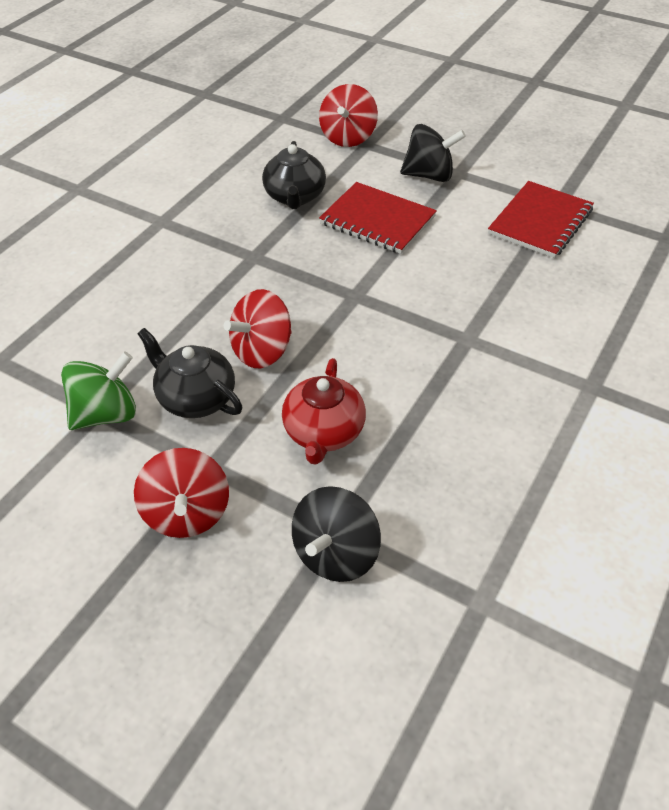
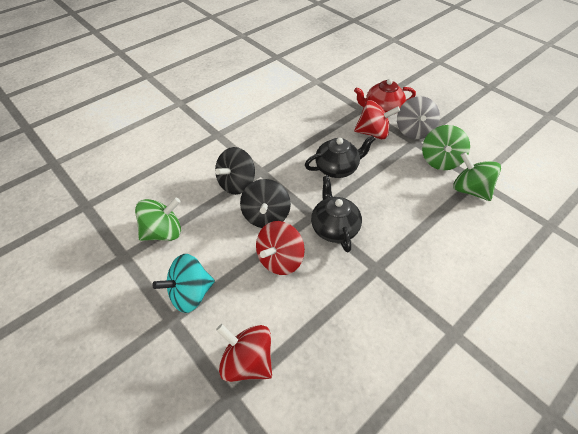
green spinning top: 1 -> 3
grey spinning top: 0 -> 1
red notebook: 2 -> 0
turquoise spinning top: 0 -> 1

